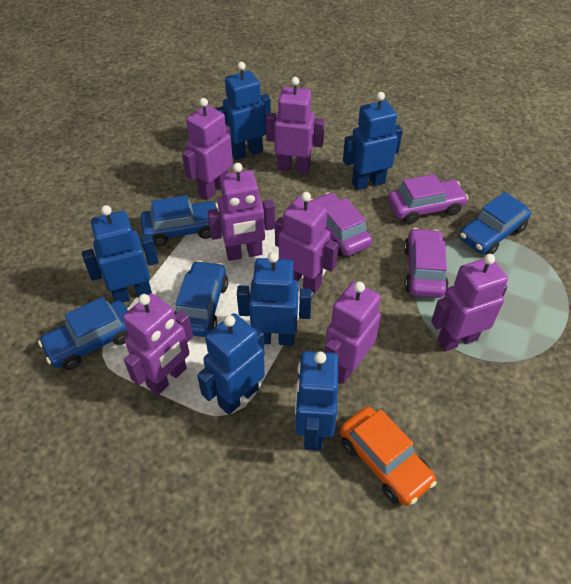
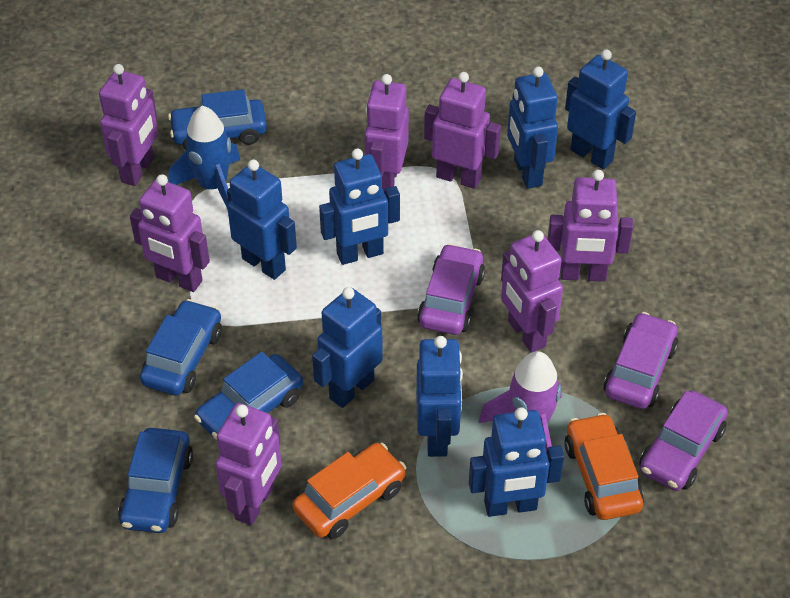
blue robot: 6 -> 7
blue rocket: 0 -> 1
orange car: 1 -> 2
purple rocket: 0 -> 1

